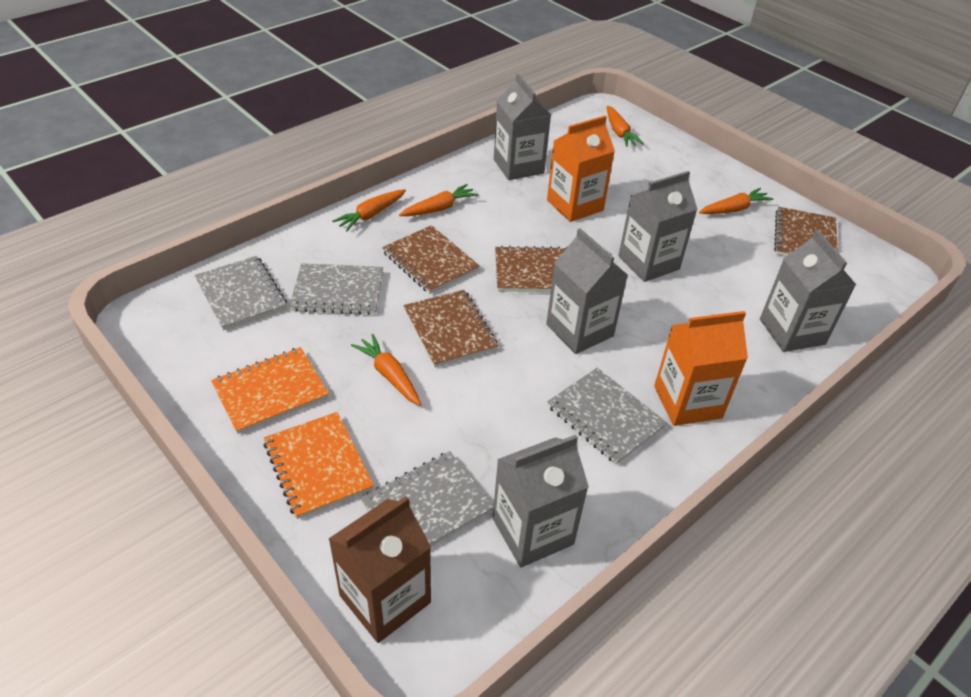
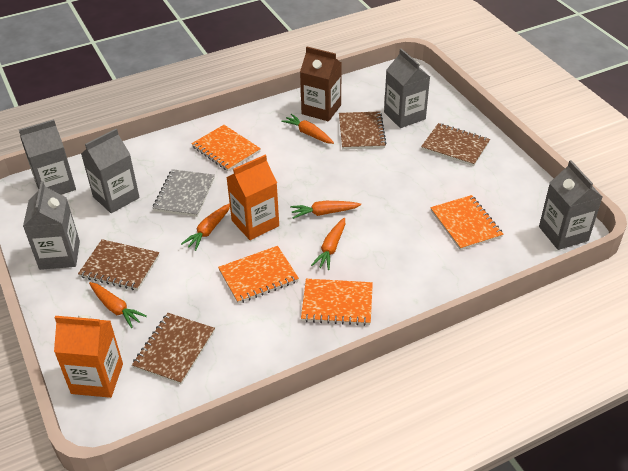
grey notebook: 4 -> 1
orange notebook: 2 -> 4

